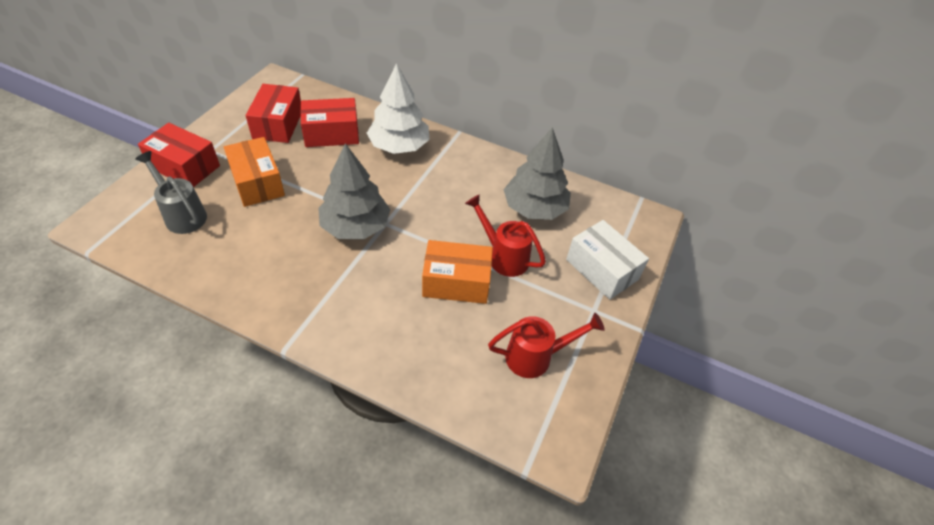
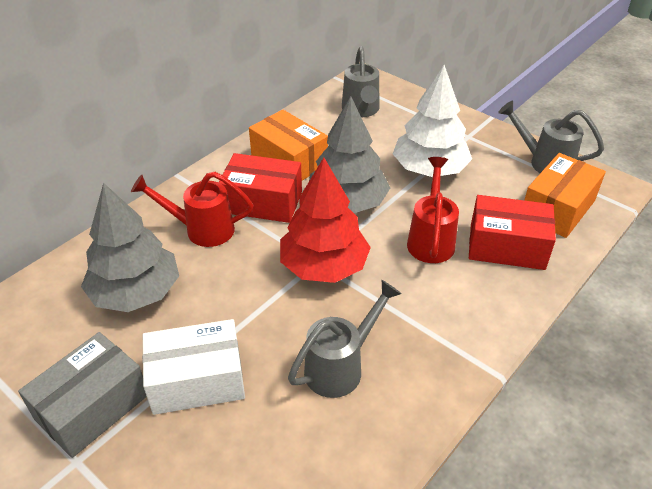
grey box: 0 -> 1
grey watering can: 1 -> 3
red box: 3 -> 2
red tree: 0 -> 1

